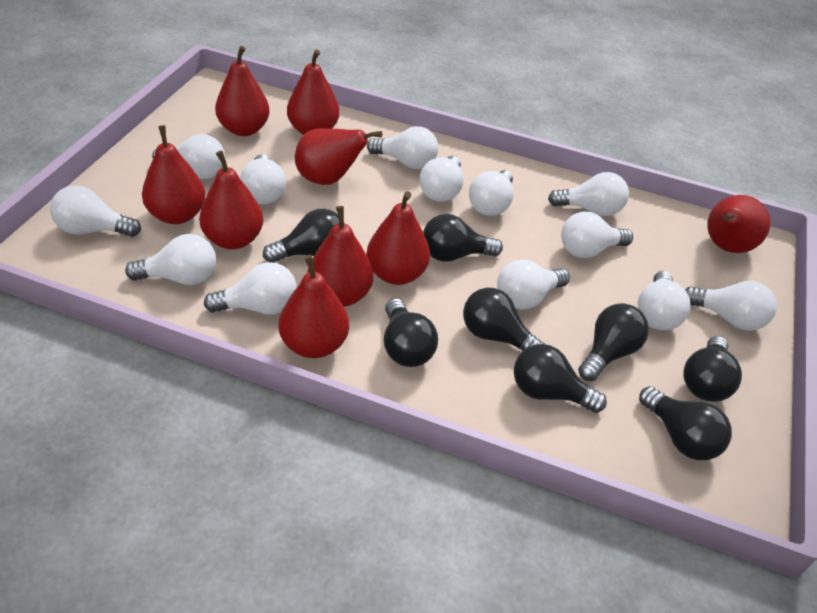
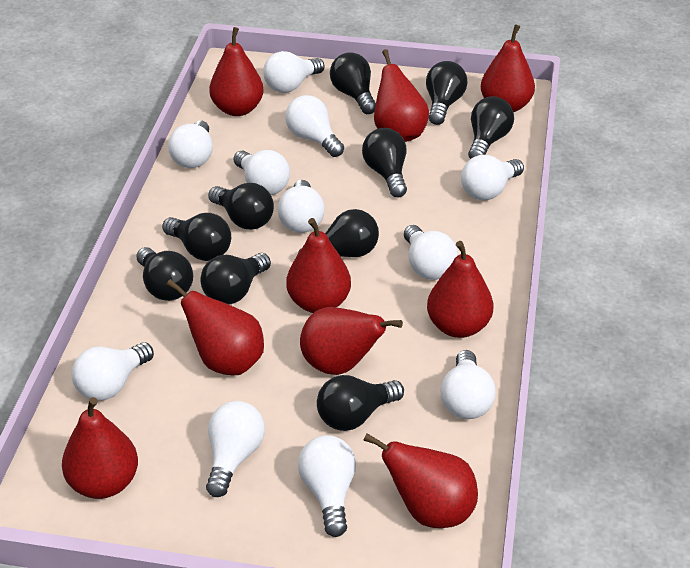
black light bulb: 8 -> 10
white light bulb: 13 -> 11

